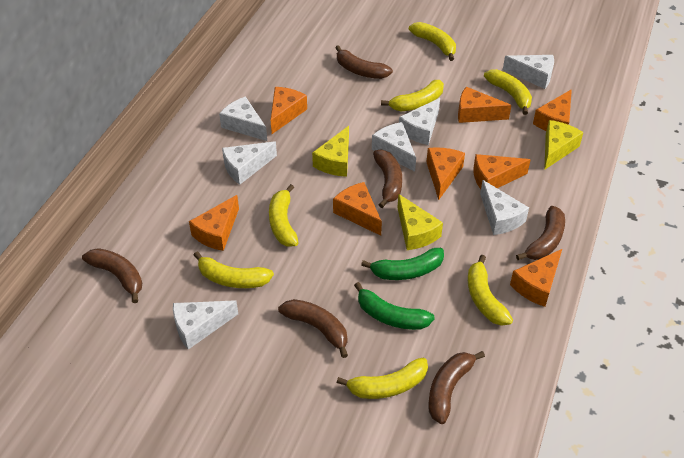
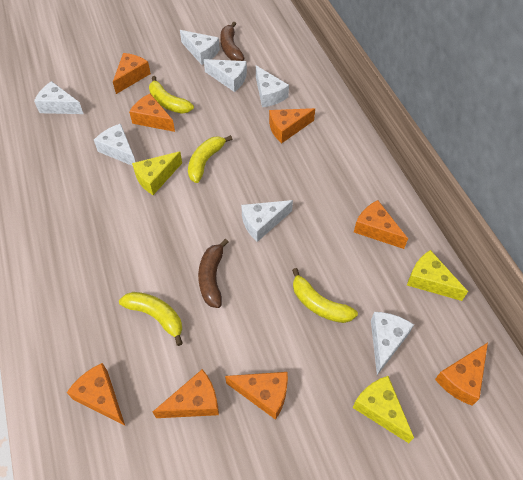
brown banana: 6 -> 2
green banana: 2 -> 0
yellow banana: 7 -> 4

